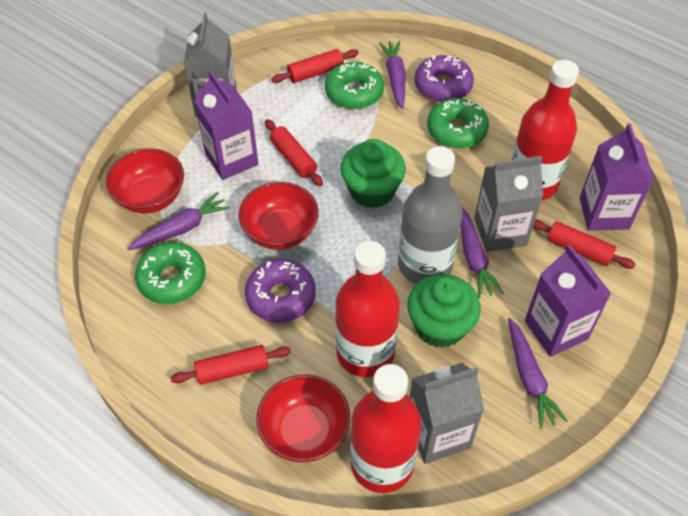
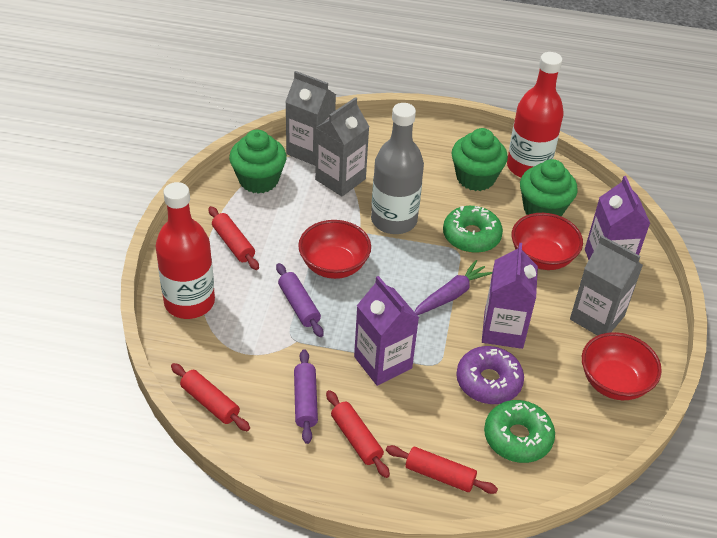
green cupcake: 2 -> 3
green donut: 3 -> 2
purple carrot: 4 -> 1
purple donut: 2 -> 1
purple rolling pin: 0 -> 2
red bottle: 3 -> 2

